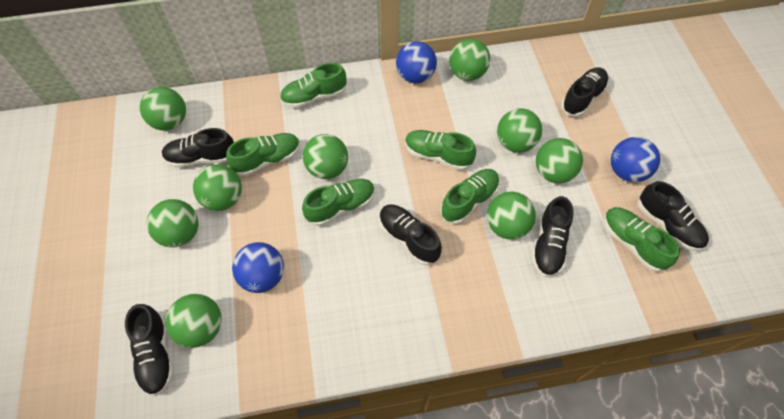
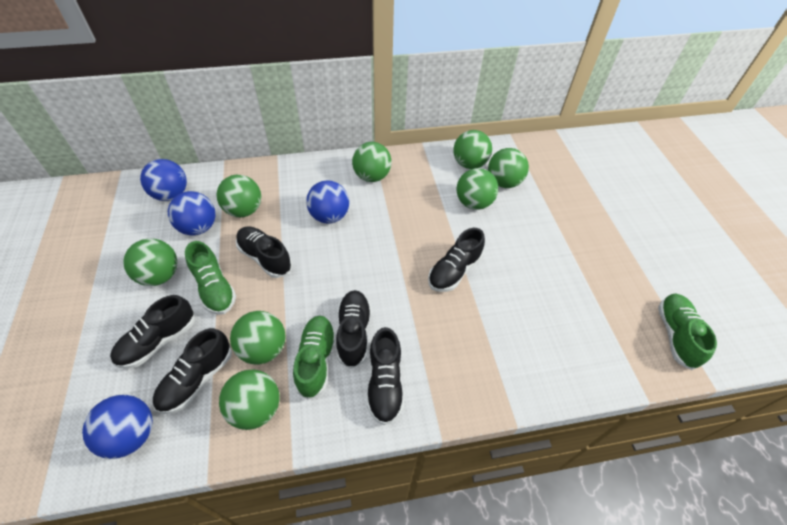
blue ball: 3 -> 4
green ball: 9 -> 8
green shoe: 6 -> 3

